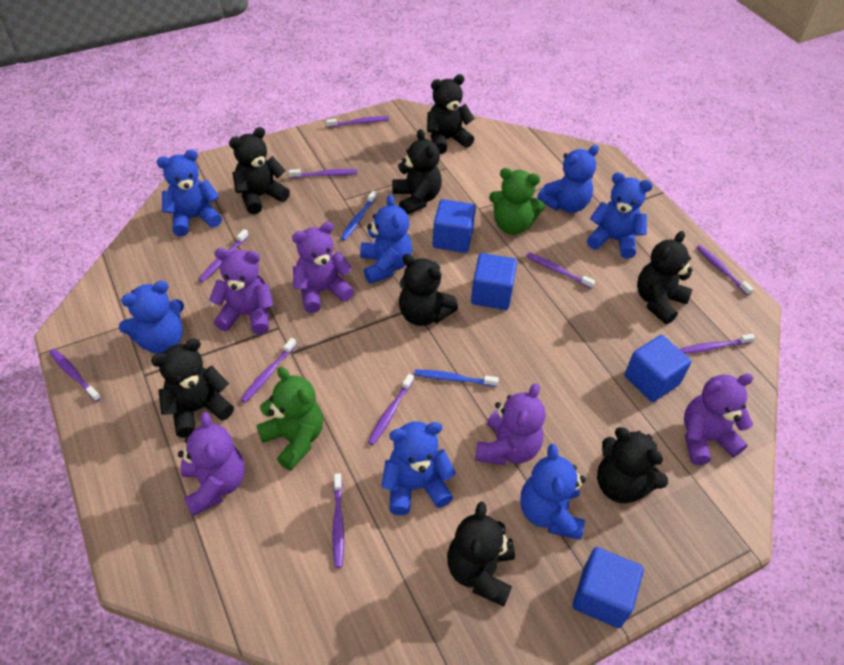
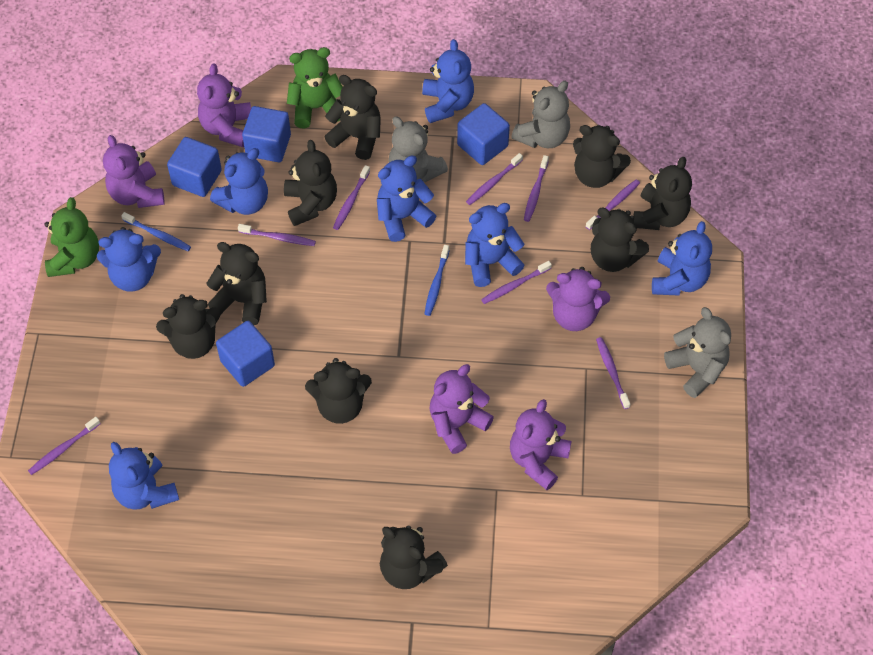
black teddy bear: 8 -> 9
grey teddy bear: 0 -> 3
purple toothbrush: 10 -> 8

